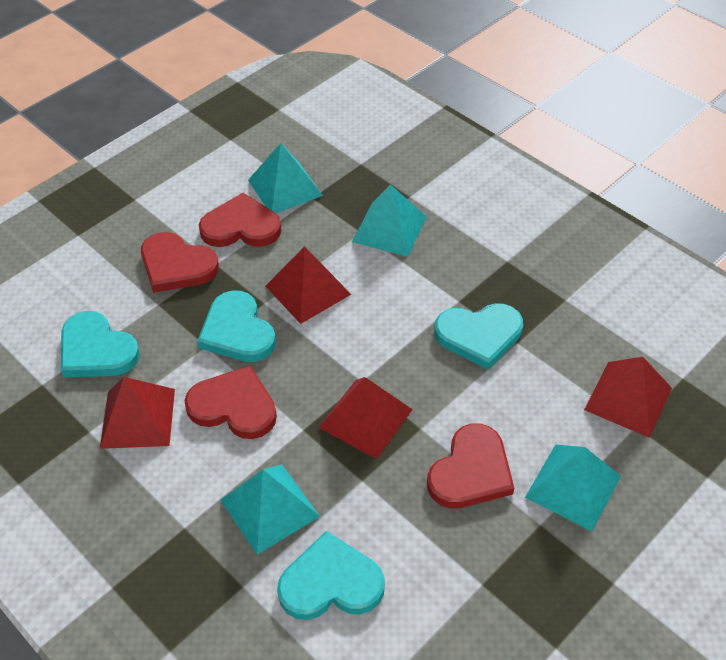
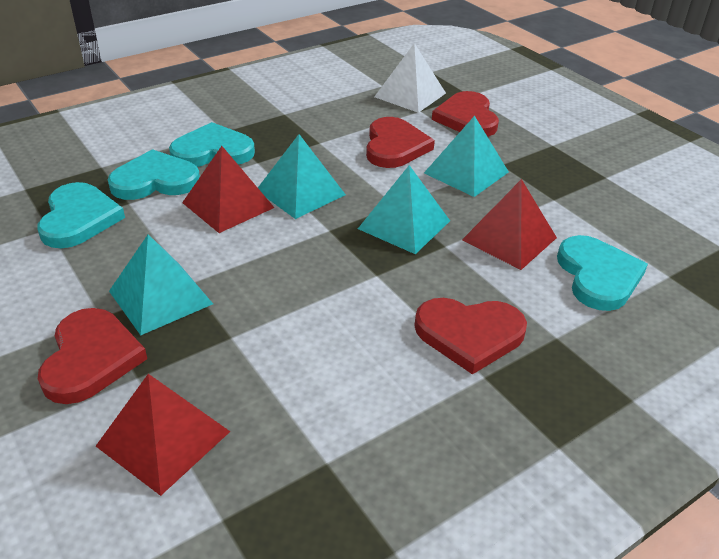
red pyramid: 4 -> 3
white pyramid: 0 -> 1

